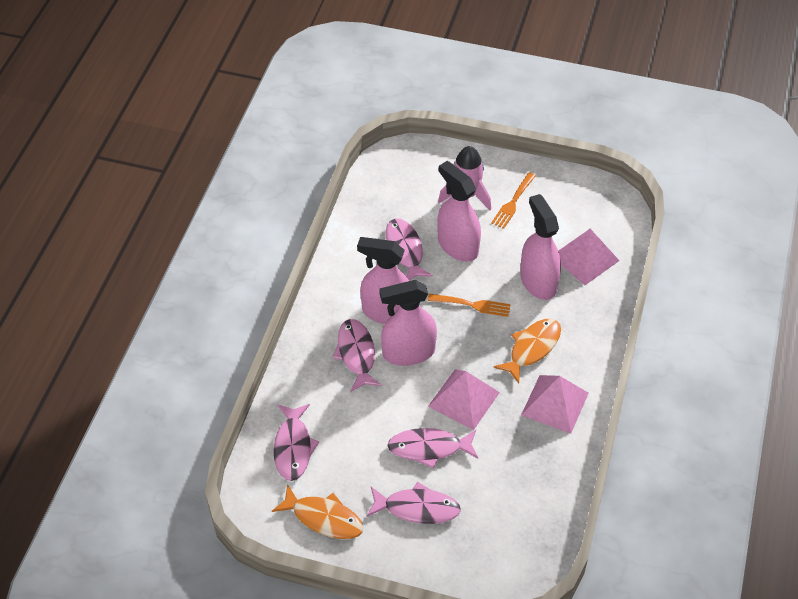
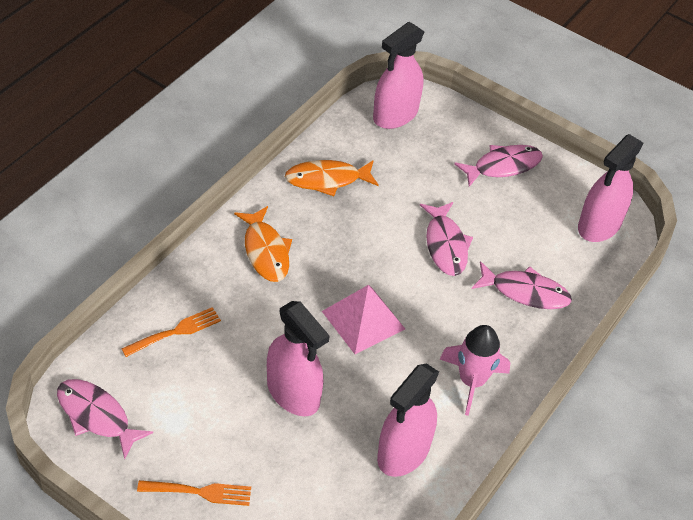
pink fish: 5 -> 4
pink pyramid: 3 -> 1

